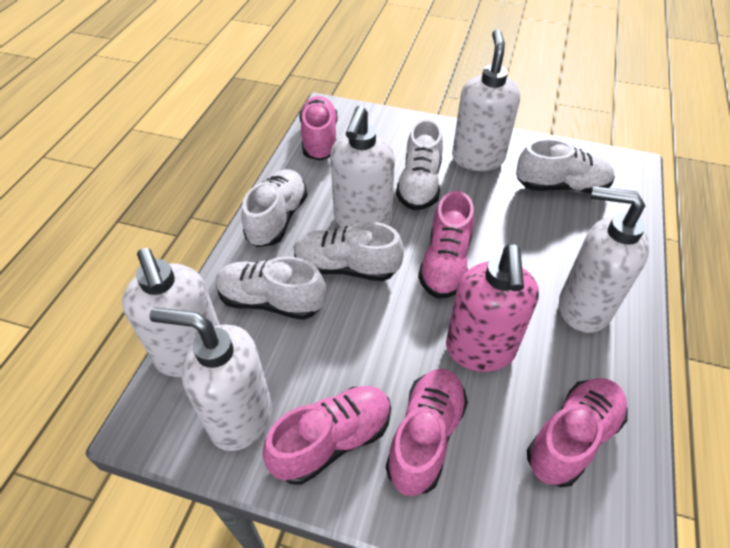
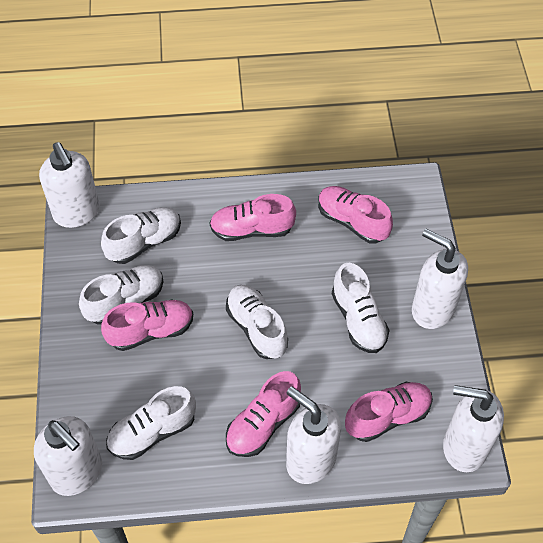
pink soap dispenser: 1 -> 0

